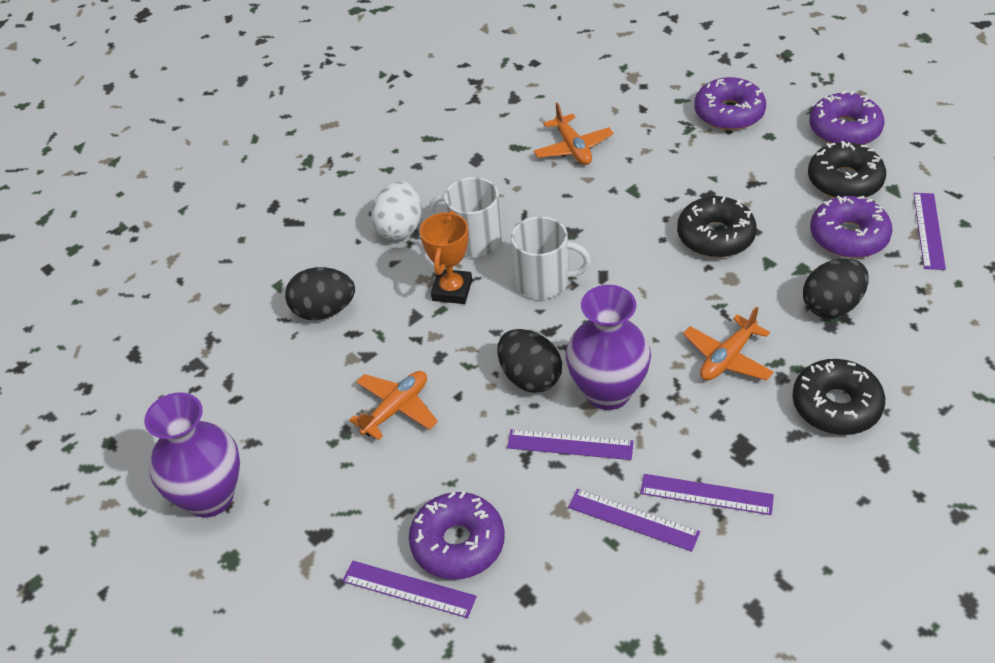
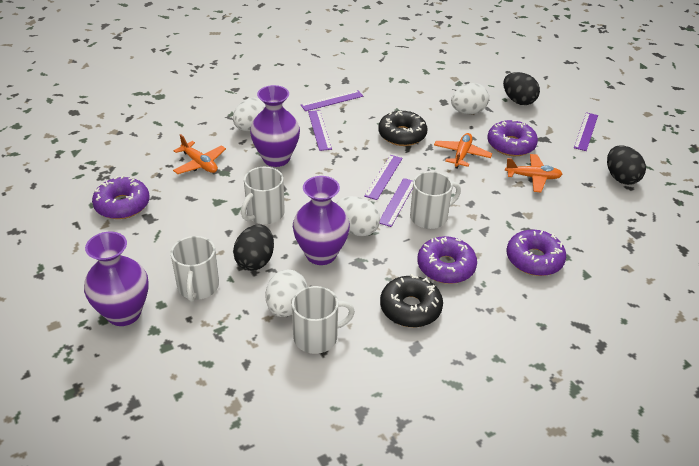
black donut: 3 -> 2
orange trophy: 1 -> 0
purple vase: 2 -> 3
white egg: 1 -> 4
white mug: 2 -> 4

